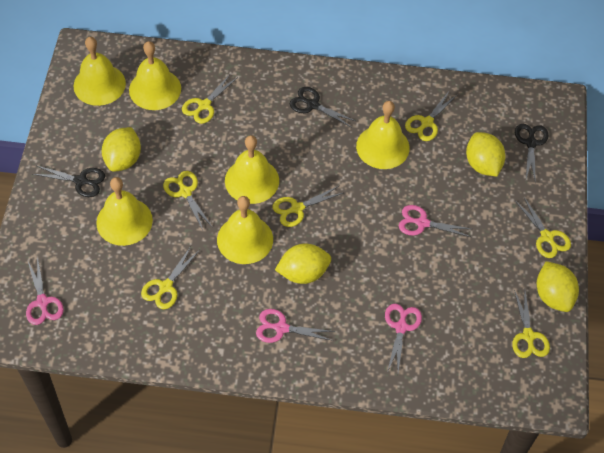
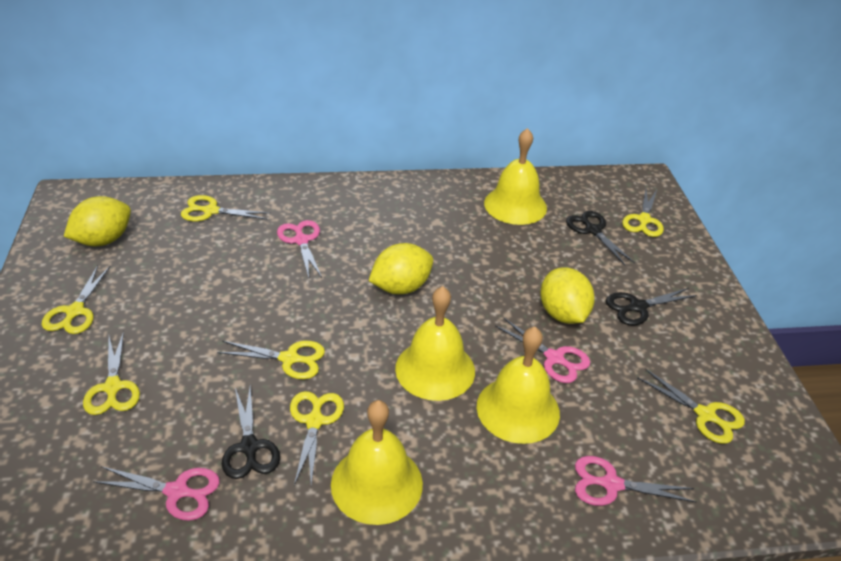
yellow bell: 6 -> 4
yellow lemon: 4 -> 3

